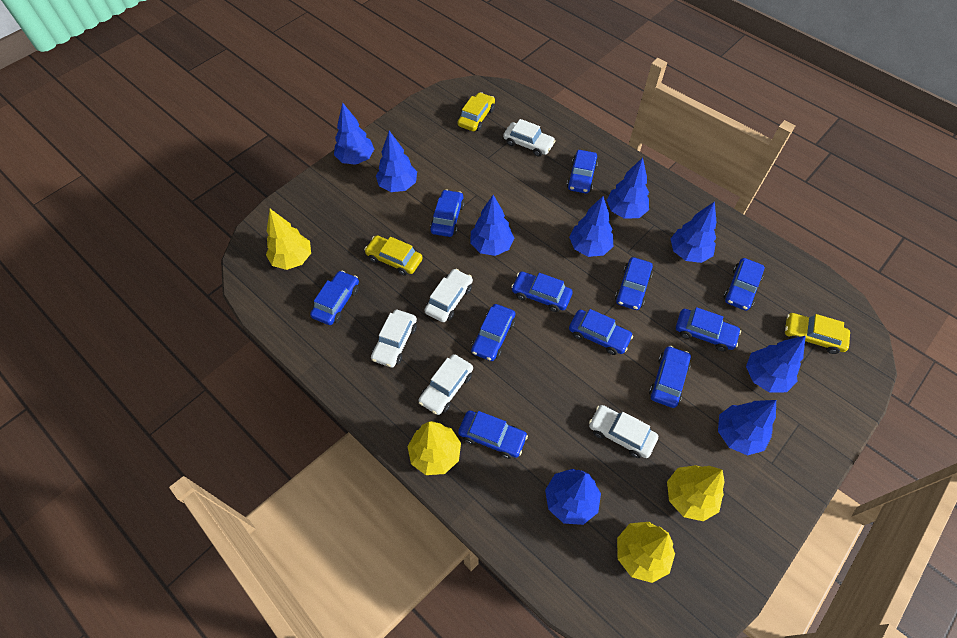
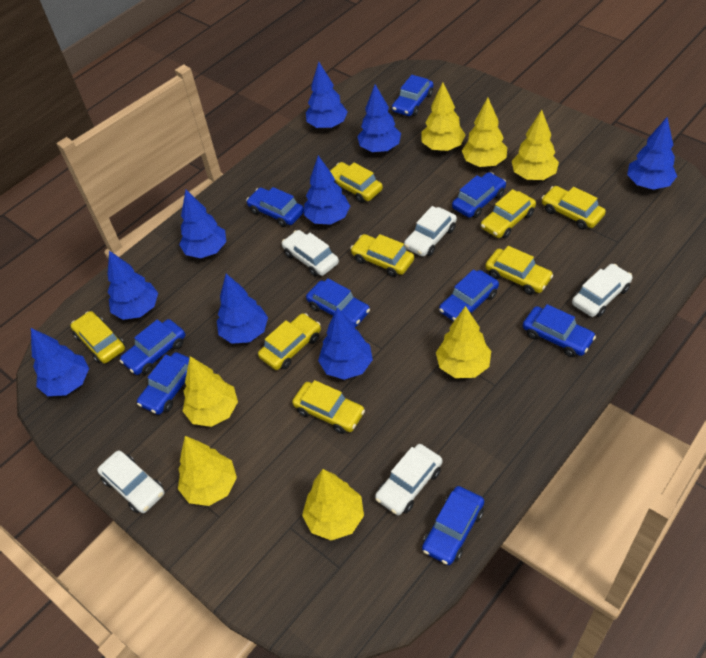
blue car: 11 -> 9
yellow car: 3 -> 8
yellow tree: 4 -> 7

